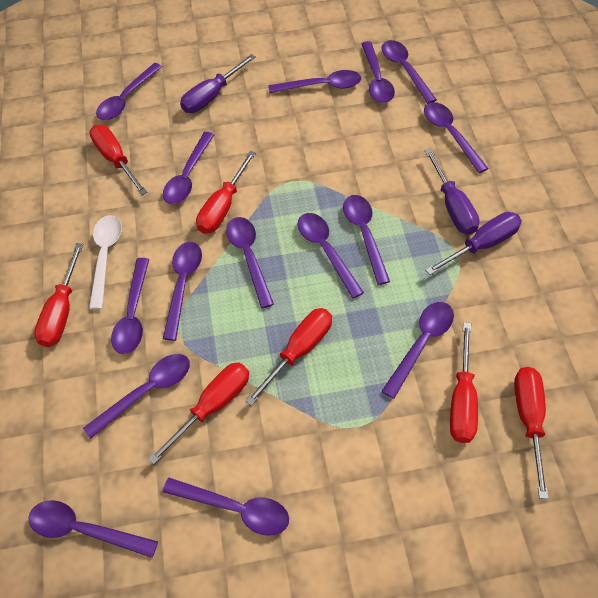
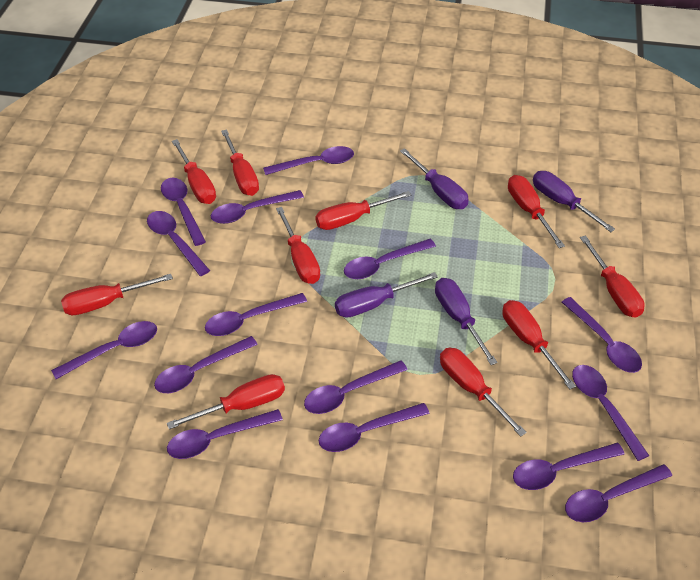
purple screwdriver: 3 -> 4
red screwdriver: 7 -> 10
white spoon: 1 -> 0

